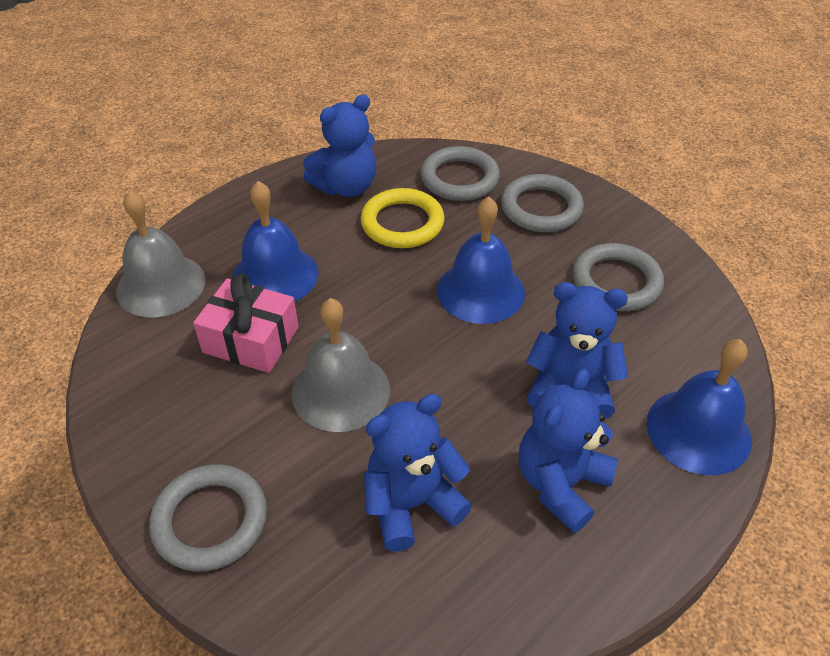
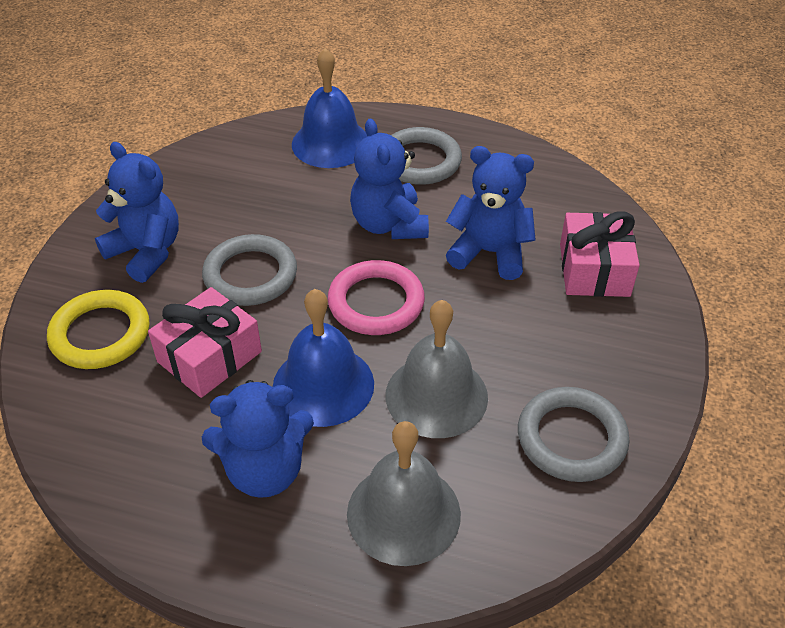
blue bell: 3 -> 2
grey ring: 4 -> 3
pink gift: 1 -> 2
pink ring: 0 -> 1

